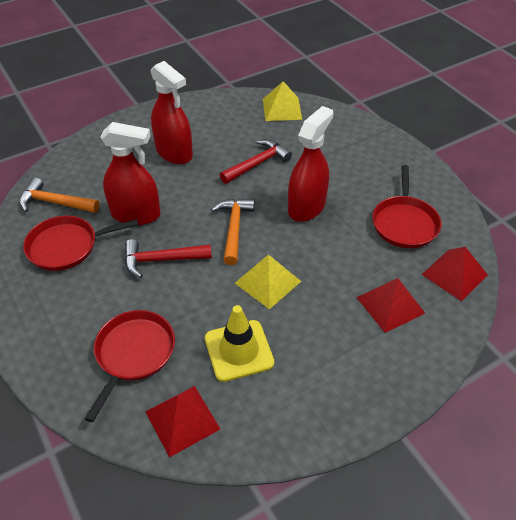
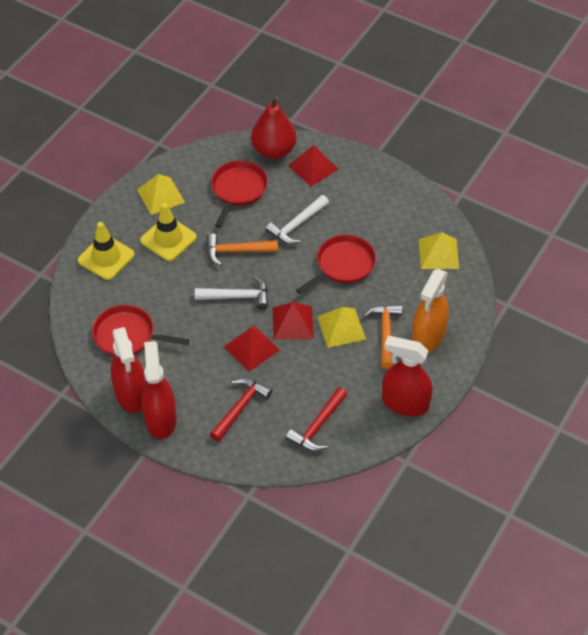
orange spray bottle: 0 -> 1
red pear: 0 -> 1
white hammer: 0 -> 2
yellow pyramid: 2 -> 3
yellow traffic cone: 1 -> 2

